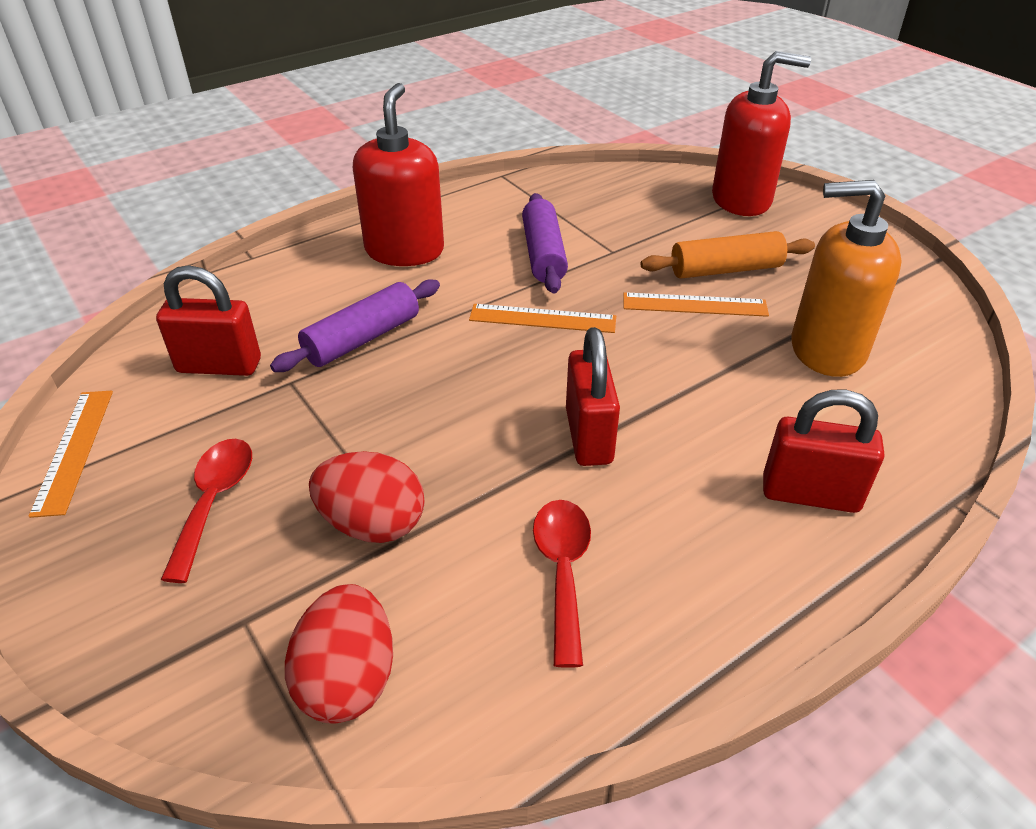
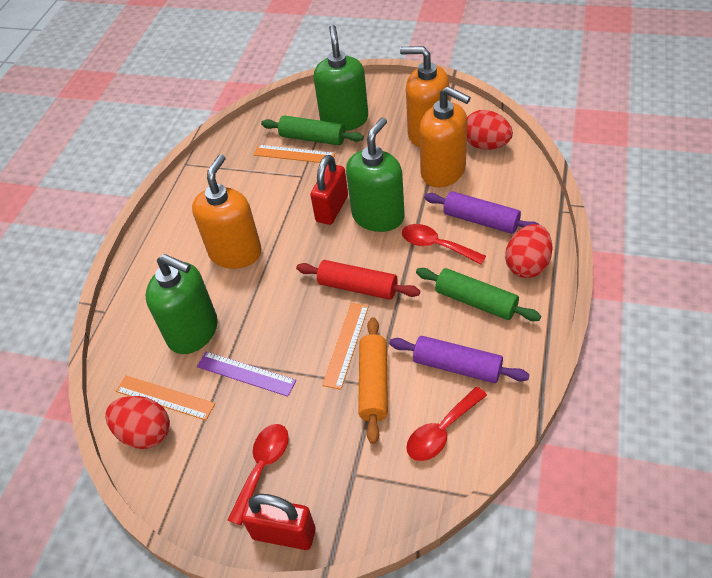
green rolling pin: 0 -> 2
green soap dispenser: 0 -> 3
orange soap dispenser: 1 -> 3
purple ruler: 0 -> 1
red egg: 2 -> 3
red padlock: 3 -> 2
red rolling pin: 0 -> 1
red soap dispenser: 2 -> 0
red spoon: 2 -> 3

